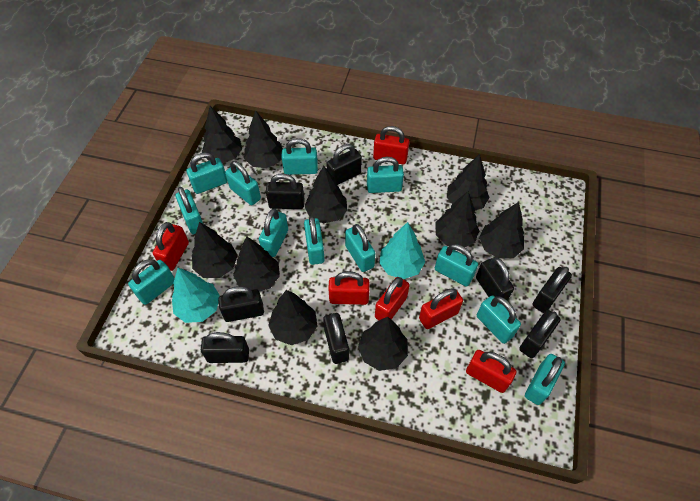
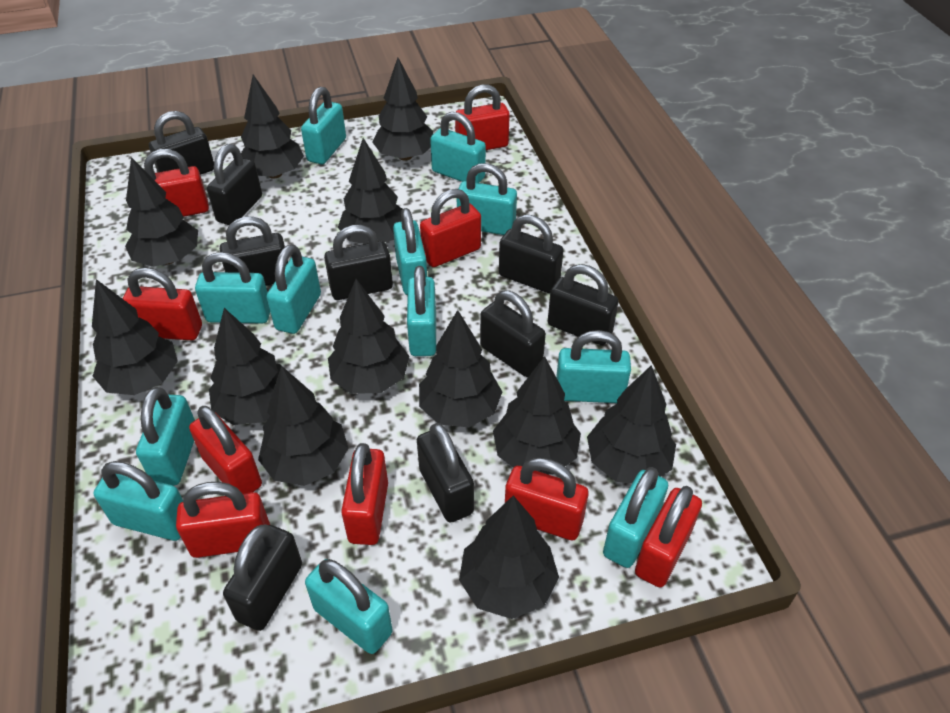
black padlock: 8 -> 9
black tree: 10 -> 12
red padlock: 6 -> 9
turquoise tree: 2 -> 0

